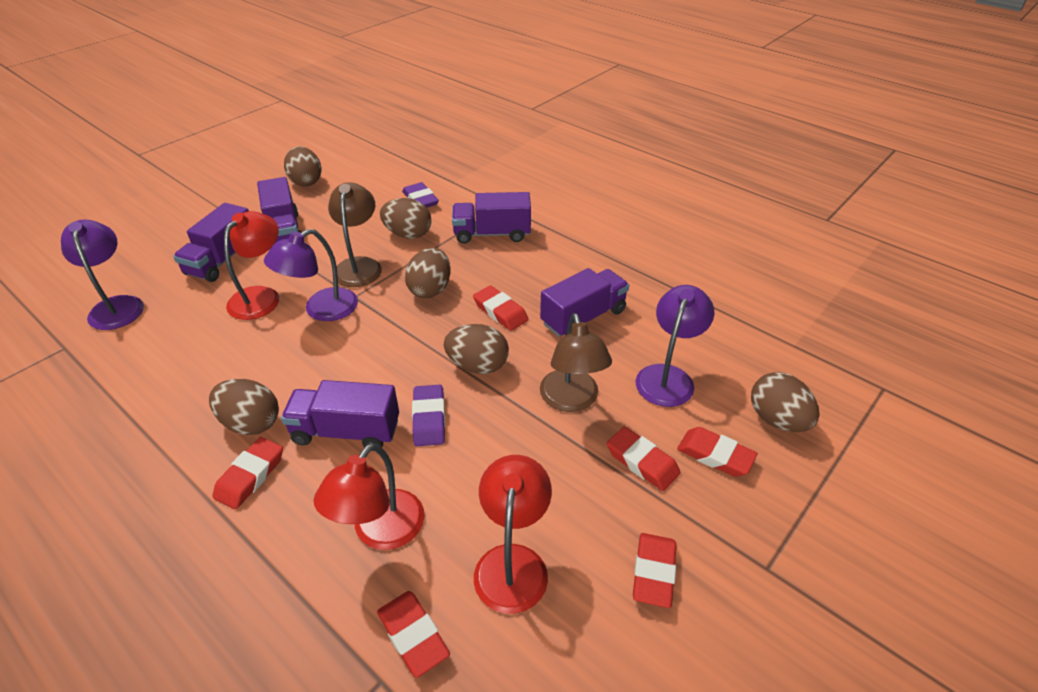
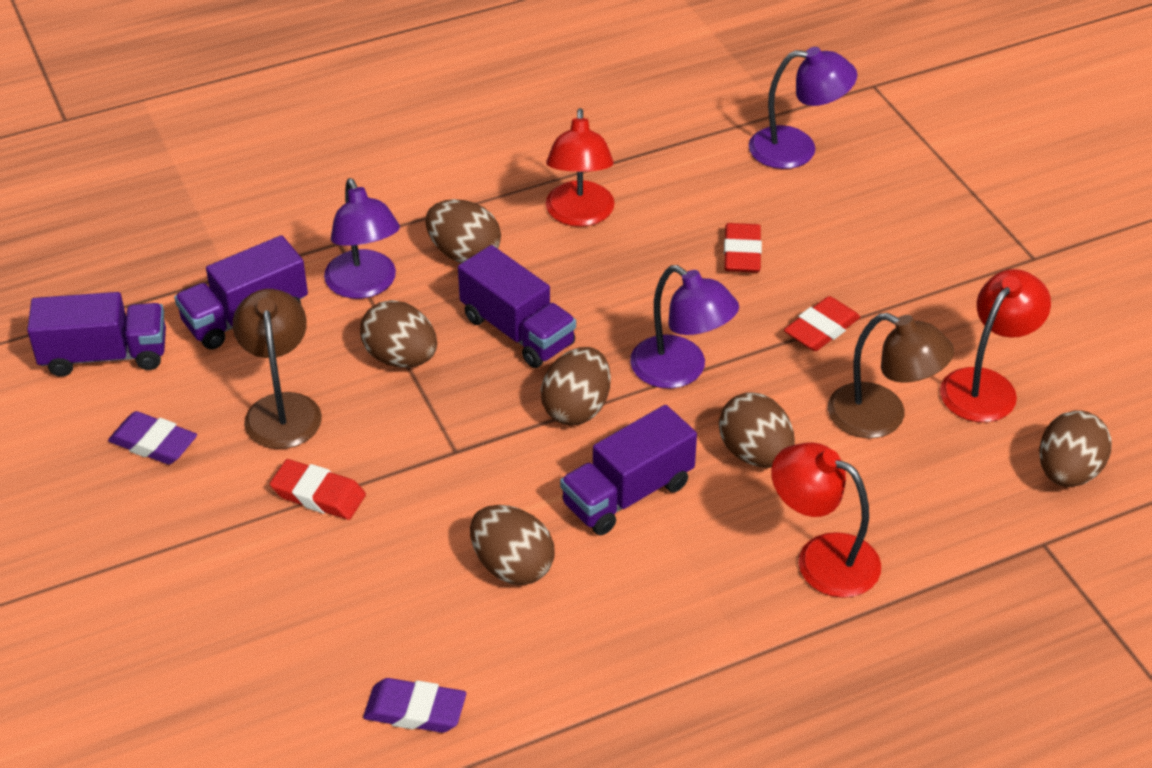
purple truck: 5 -> 4
red eraser: 6 -> 3

